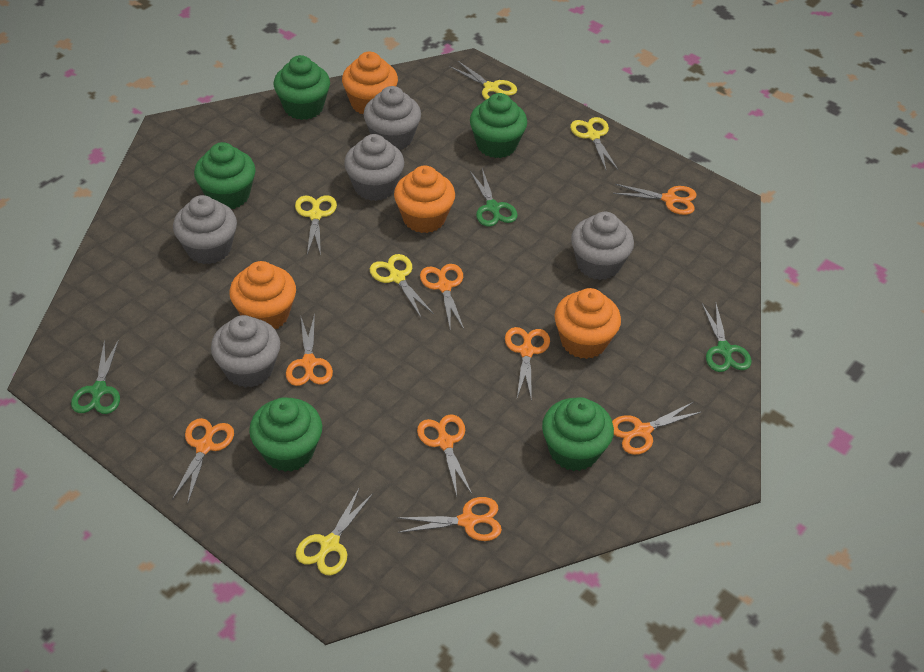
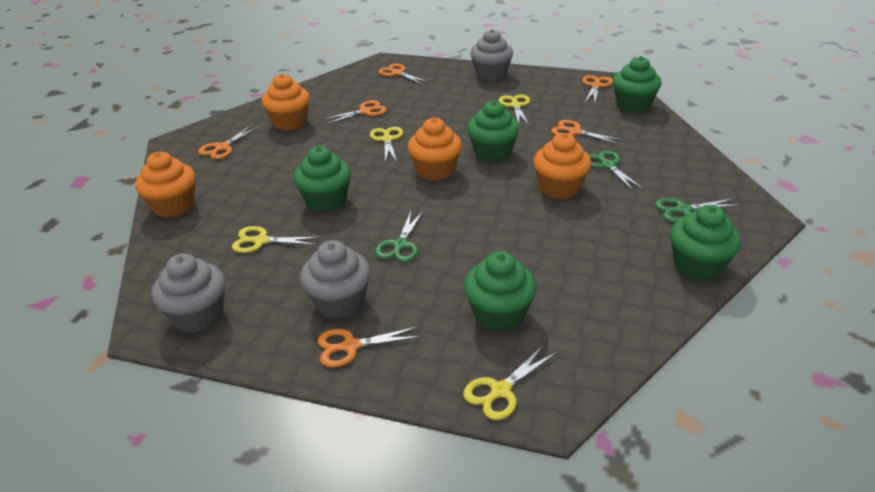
grey cupcake: 5 -> 3
orange scissors: 8 -> 6
yellow scissors: 5 -> 4

